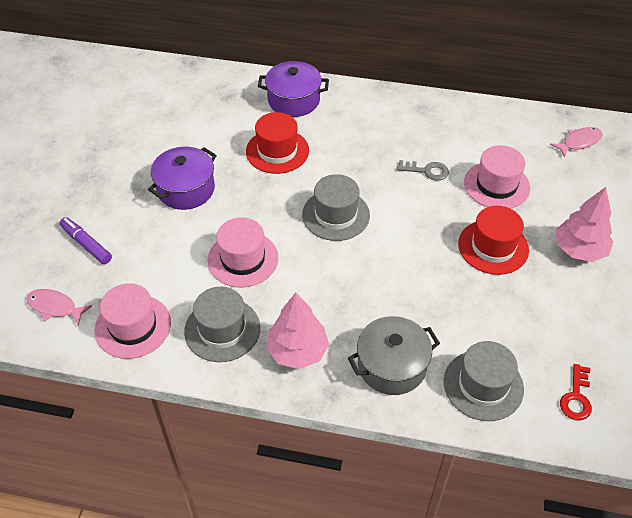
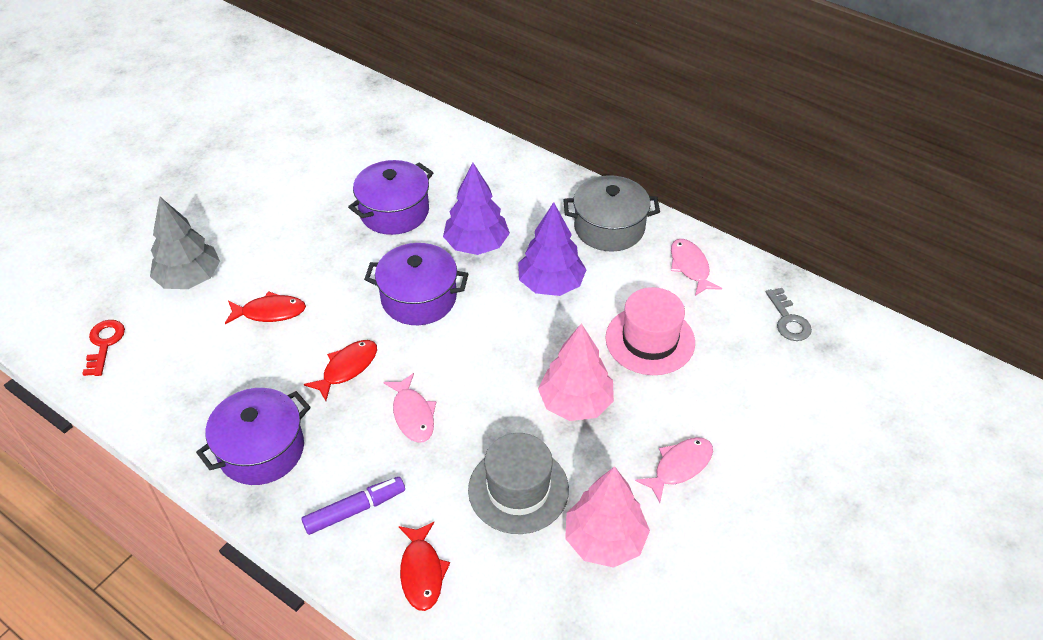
grey hat: 3 -> 1
grey tree: 0 -> 1
pink fish: 2 -> 3
pink hat: 3 -> 1
purple pot: 2 -> 3
purple tree: 0 -> 2
red fish: 0 -> 3
red hat: 2 -> 0

